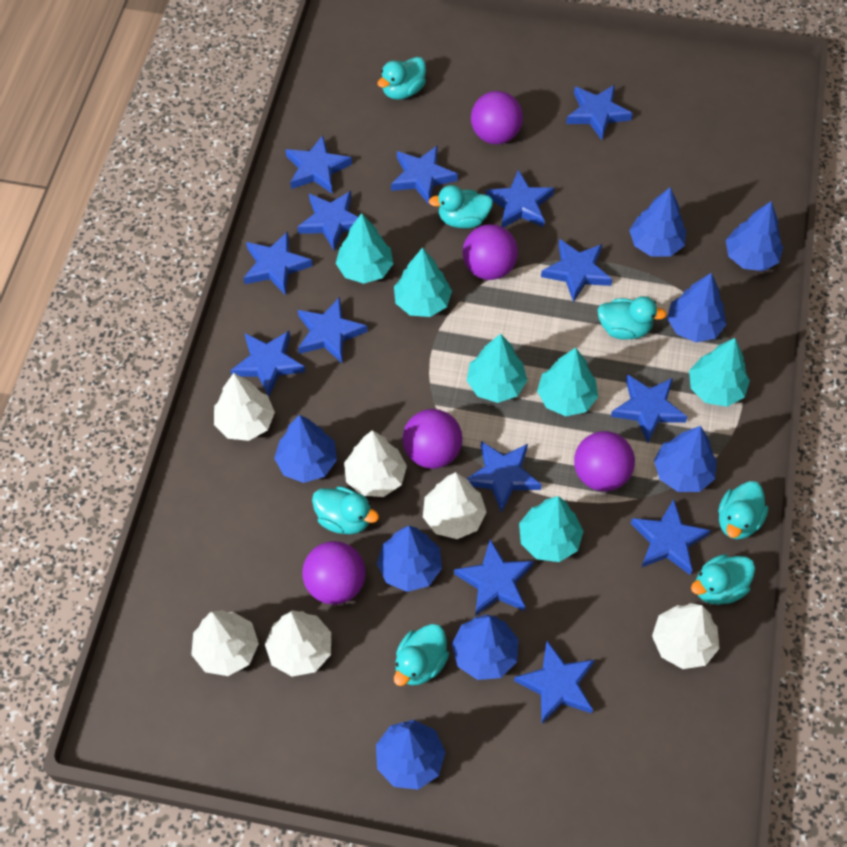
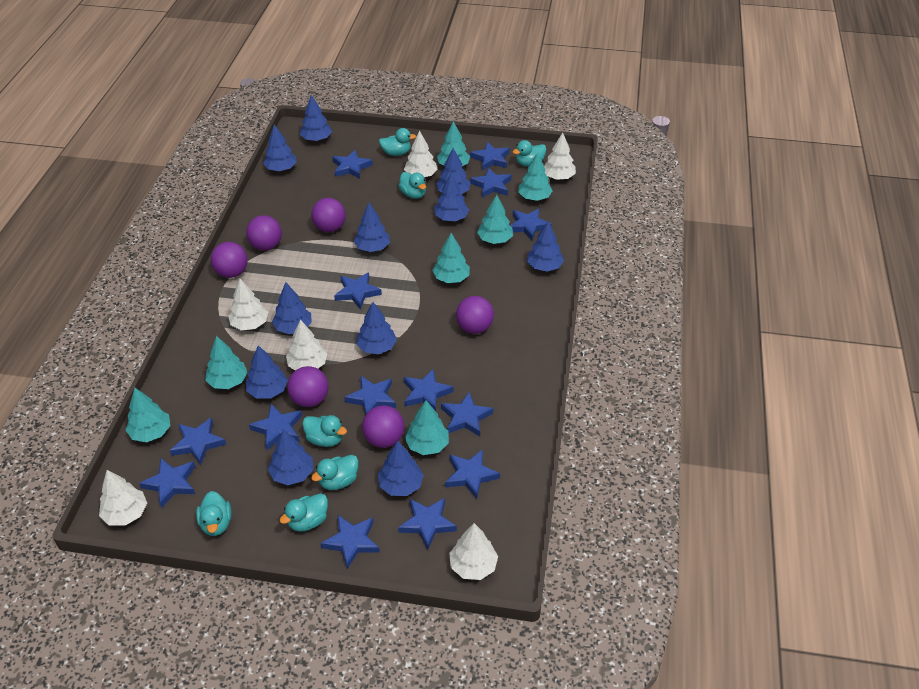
blue tree: 8 -> 11
purple ball: 5 -> 6
turquoise tree: 6 -> 7

